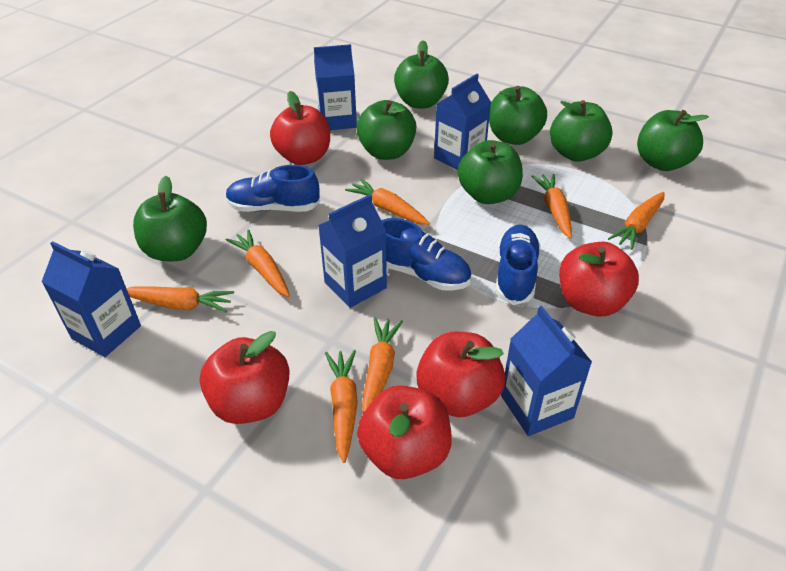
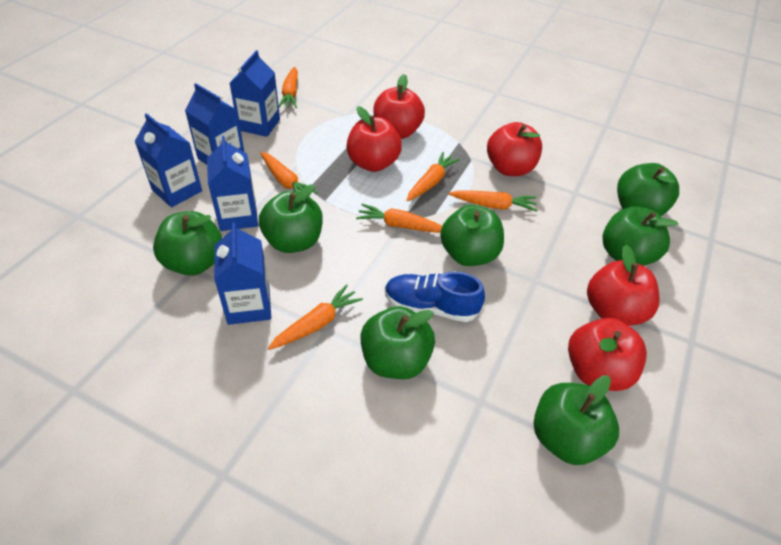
blue shoe: 3 -> 1
orange carrot: 7 -> 6

